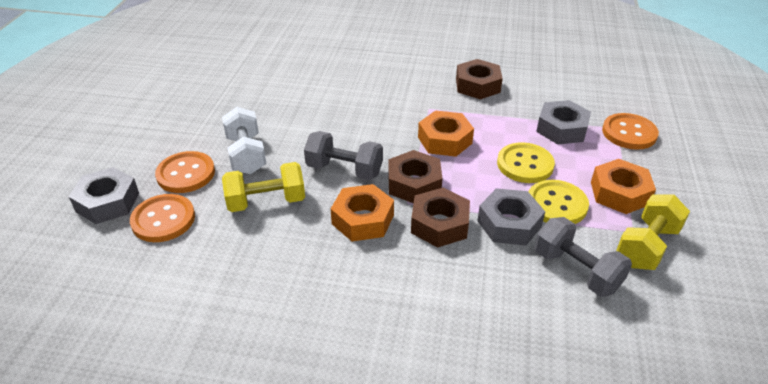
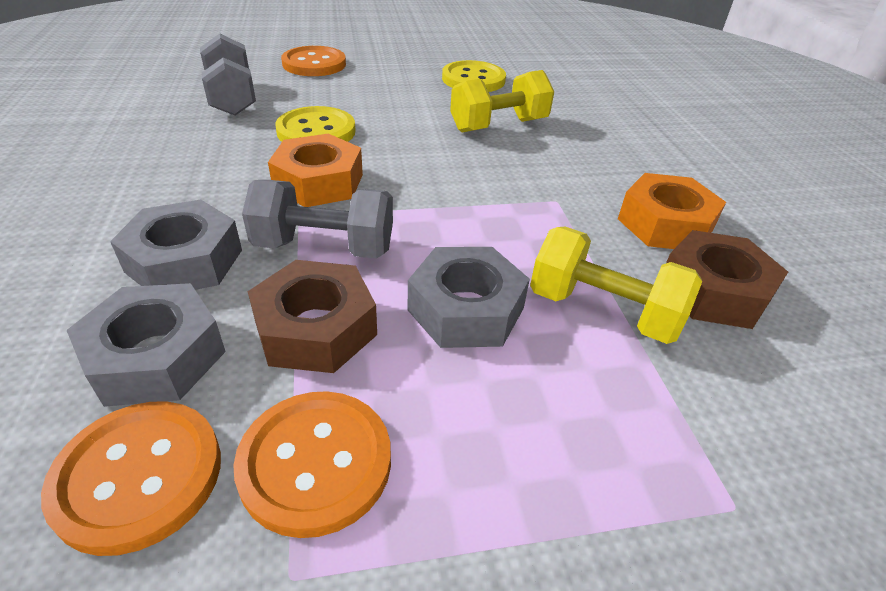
brown nut: 3 -> 2
orange nut: 3 -> 2
white dumbbell: 1 -> 0

